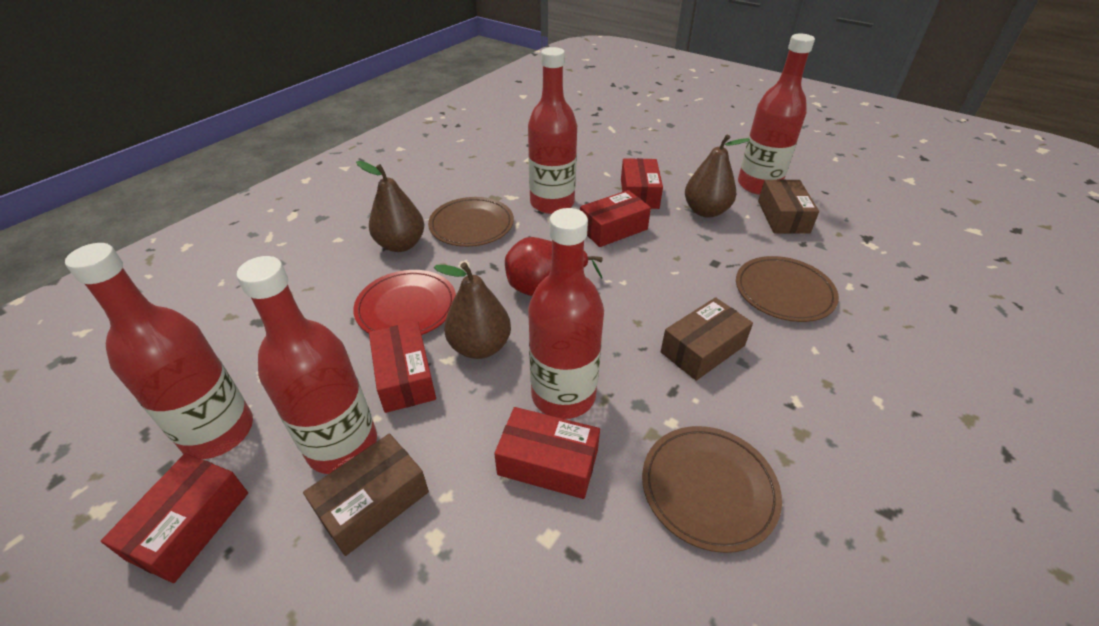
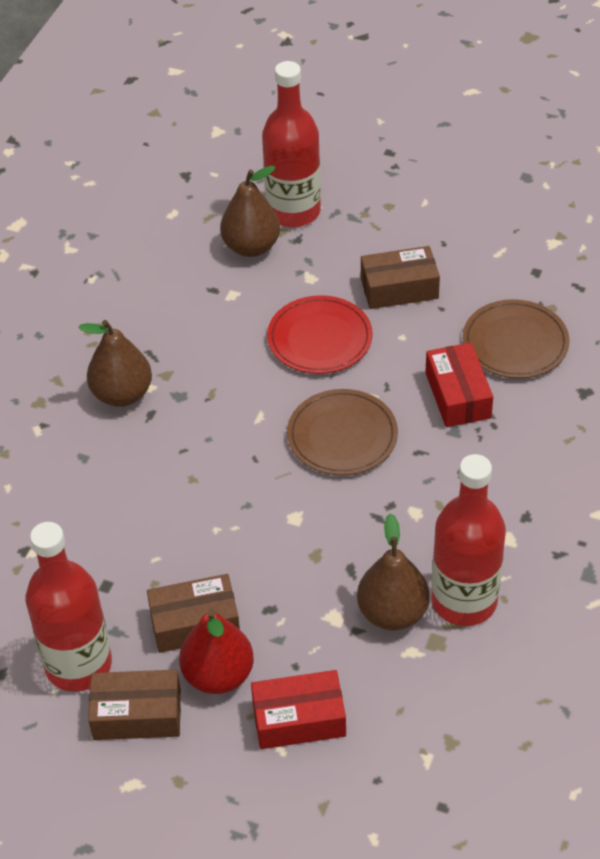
brown plate: 3 -> 2
red bottle: 5 -> 3
red box: 5 -> 2

